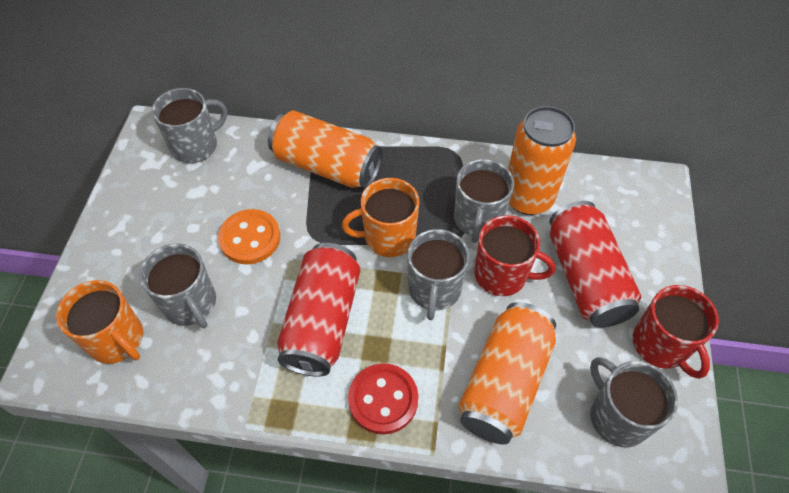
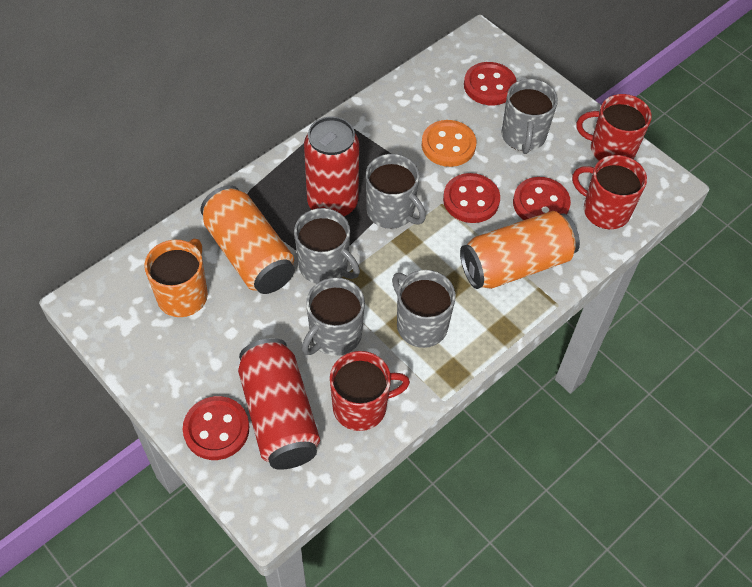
orange can: 3 -> 2
orange mug: 2 -> 1
red button: 1 -> 4
red mug: 2 -> 3

